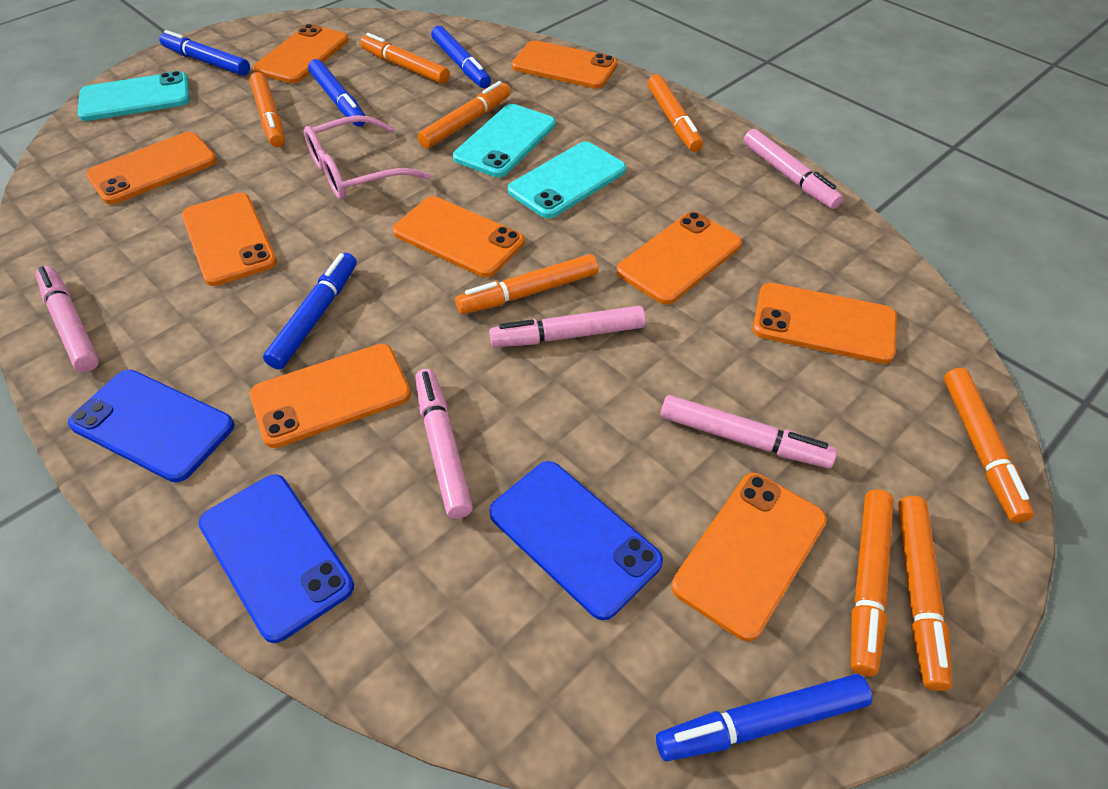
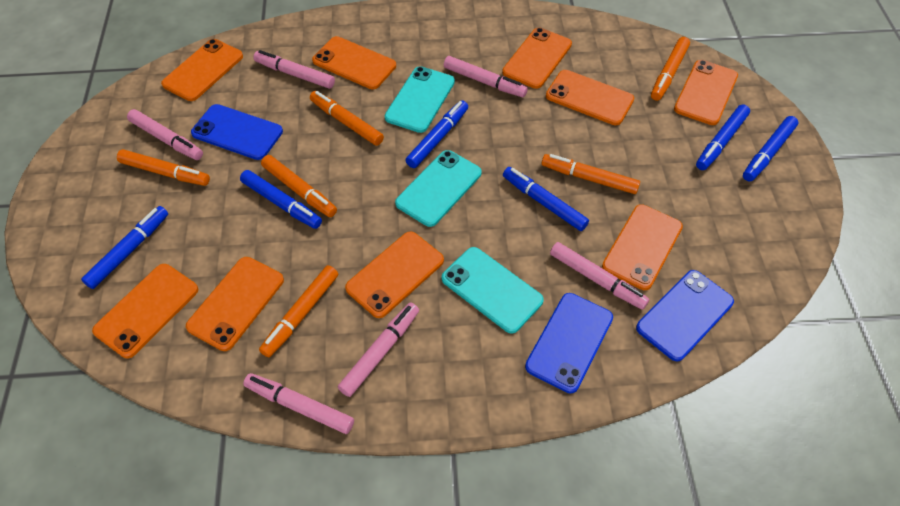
blue marker: 5 -> 6
orange marker: 8 -> 6
pink glasses: 1 -> 0
pink marker: 5 -> 6

